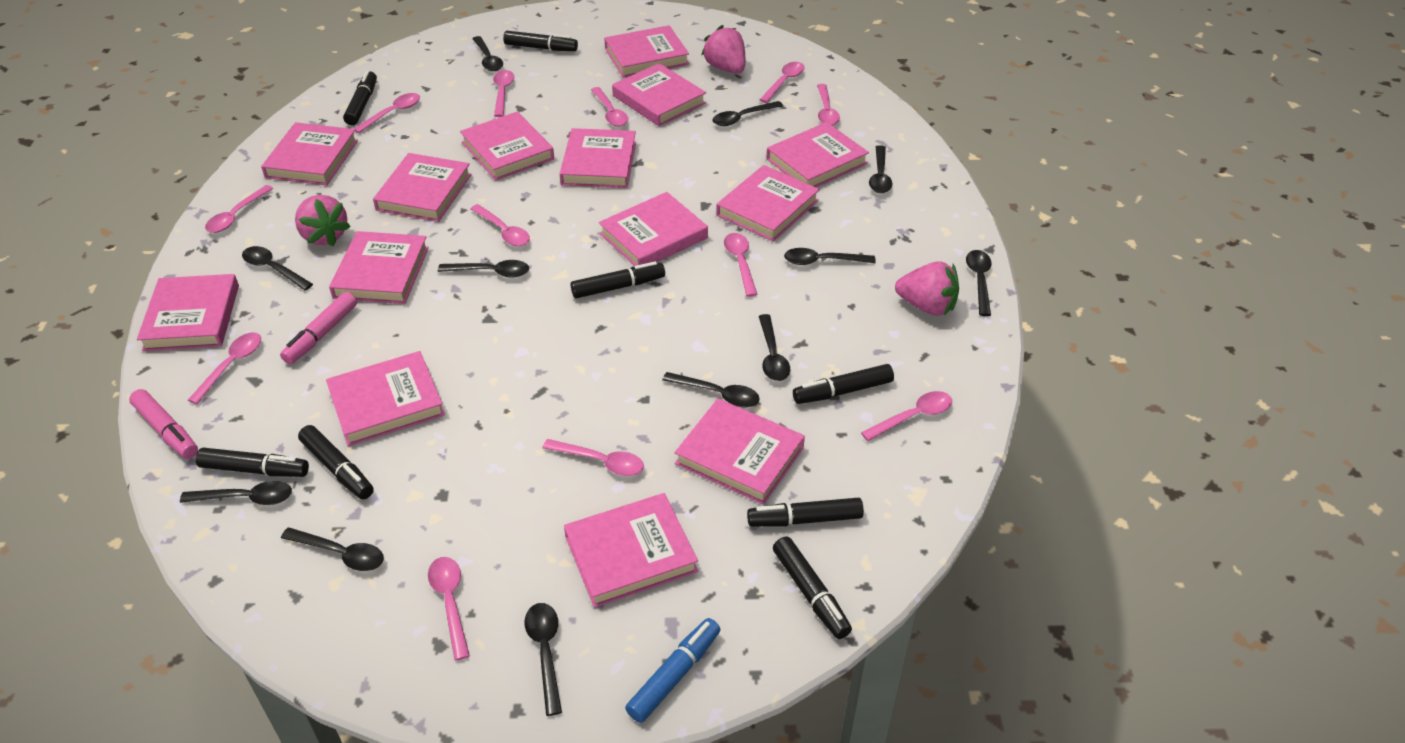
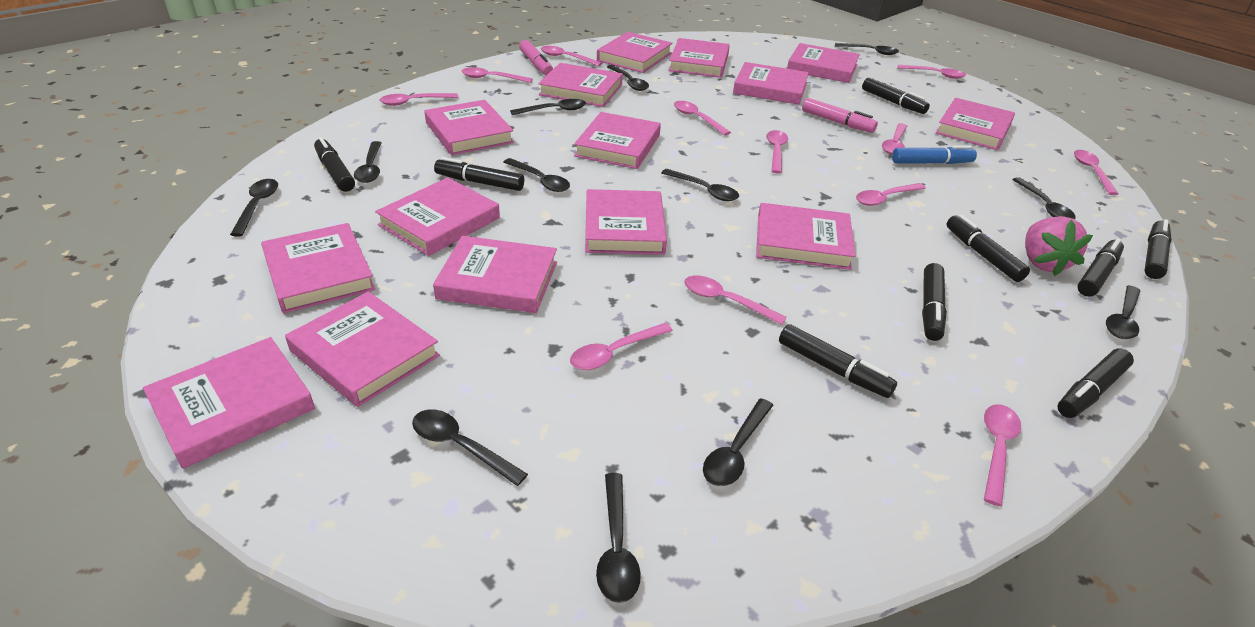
black marker: 8 -> 9
pink book: 14 -> 15
pink strawberry: 3 -> 1

